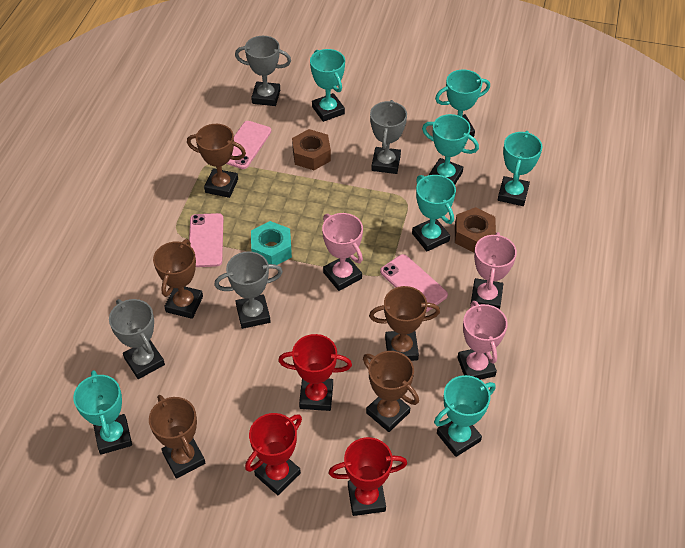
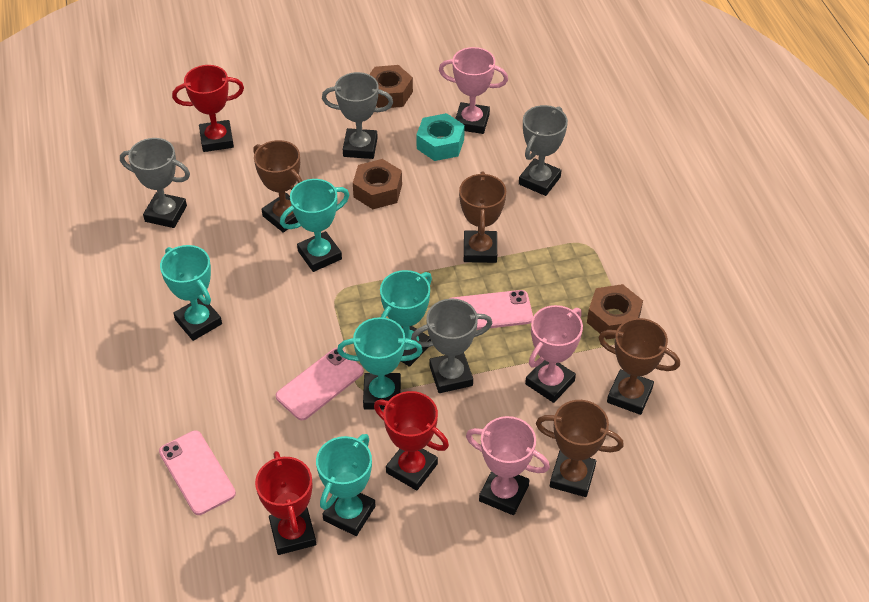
brown nut: 2 -> 3
brown trophy: 5 -> 4
turquoise trophy: 7 -> 5

